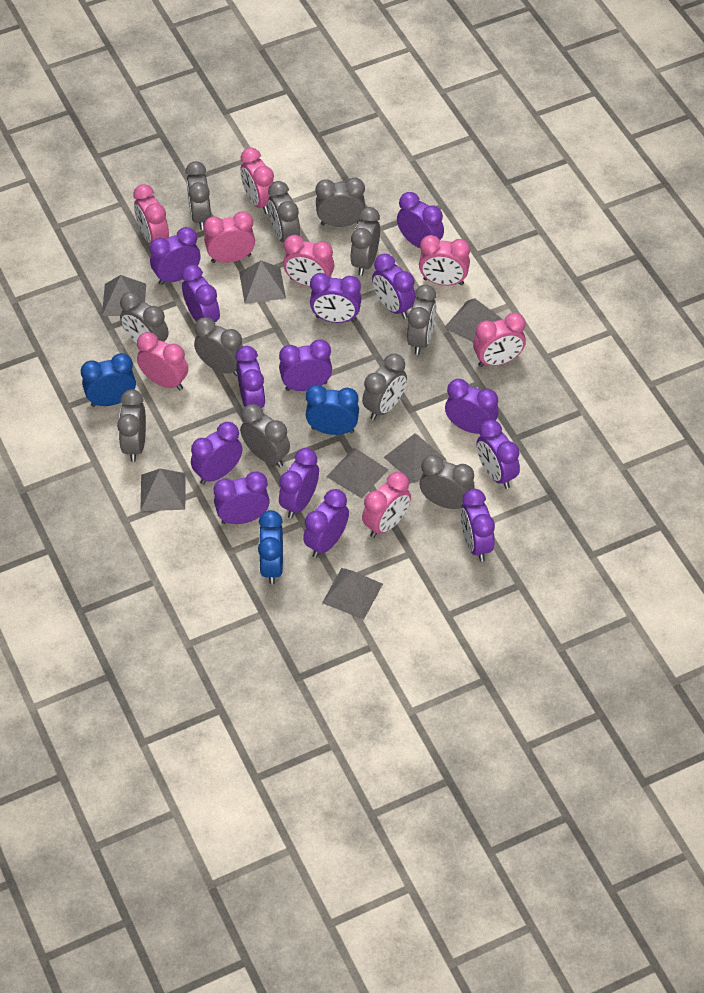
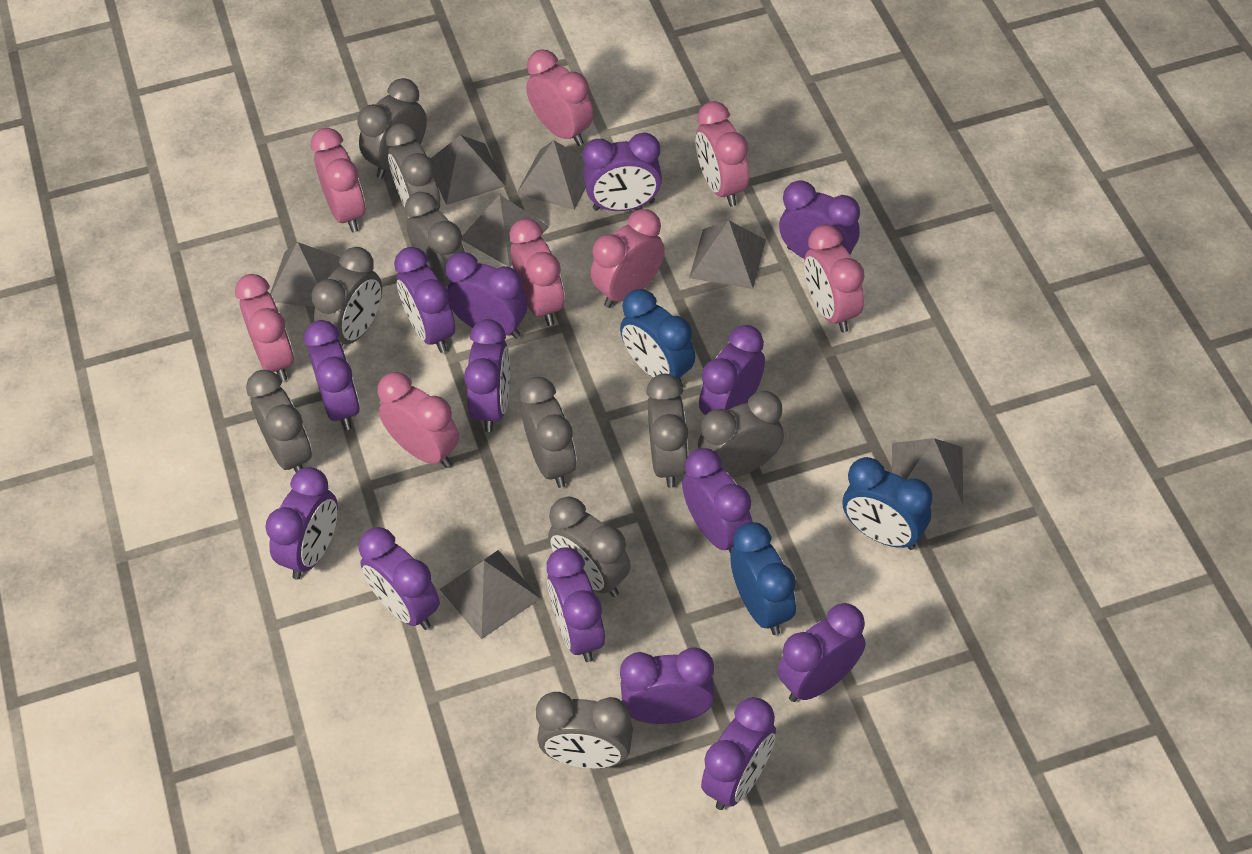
grey clock: 11 -> 10

